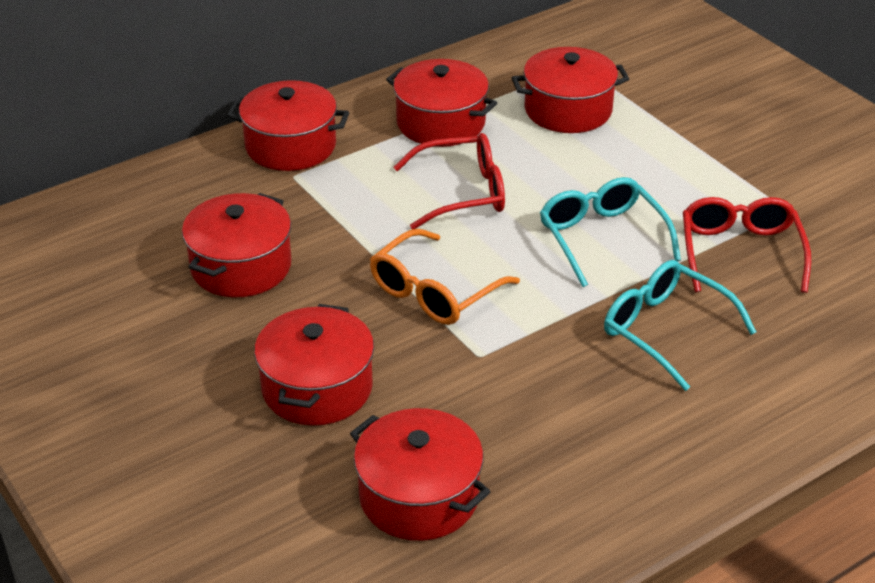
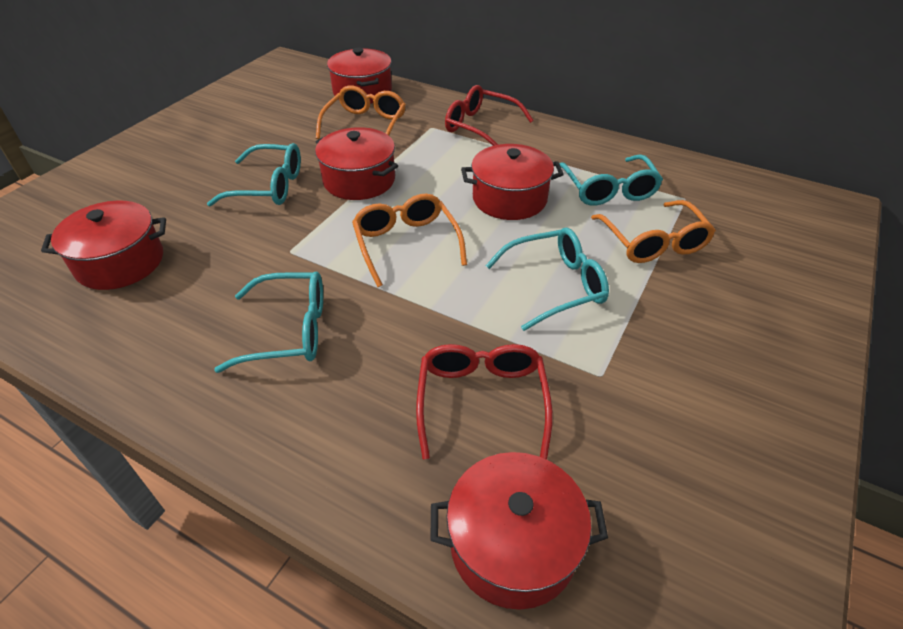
orange glasses: 1 -> 3
red pot: 6 -> 5
turquoise glasses: 2 -> 4

